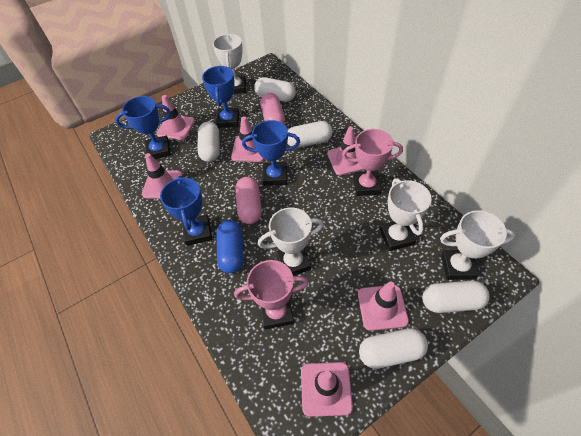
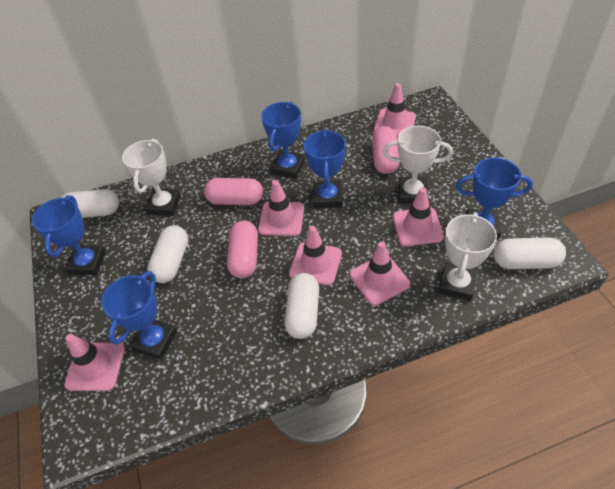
blue capsule: 1 -> 0
blue trophy: 4 -> 5
pink capsule: 2 -> 3
pink trophy: 2 -> 0
white capsule: 5 -> 4
white trophy: 4 -> 3

